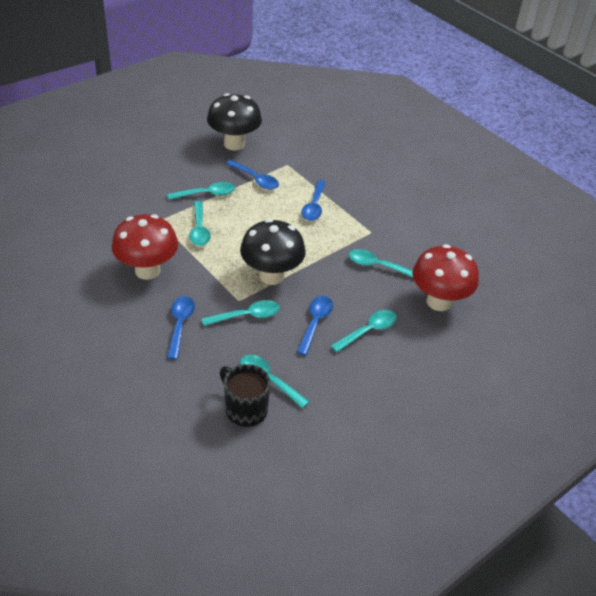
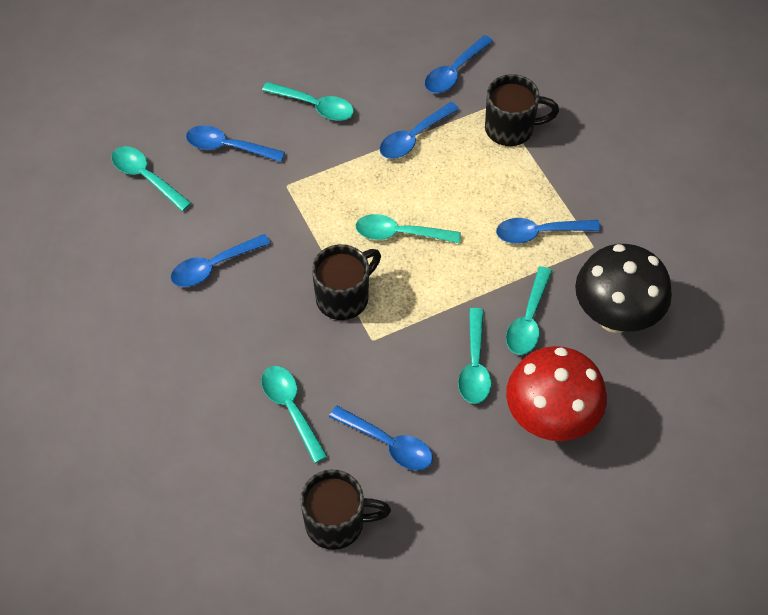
black mug: 1 -> 3
black mushroom: 2 -> 1
blue spoon: 4 -> 6
red mushroom: 2 -> 1

